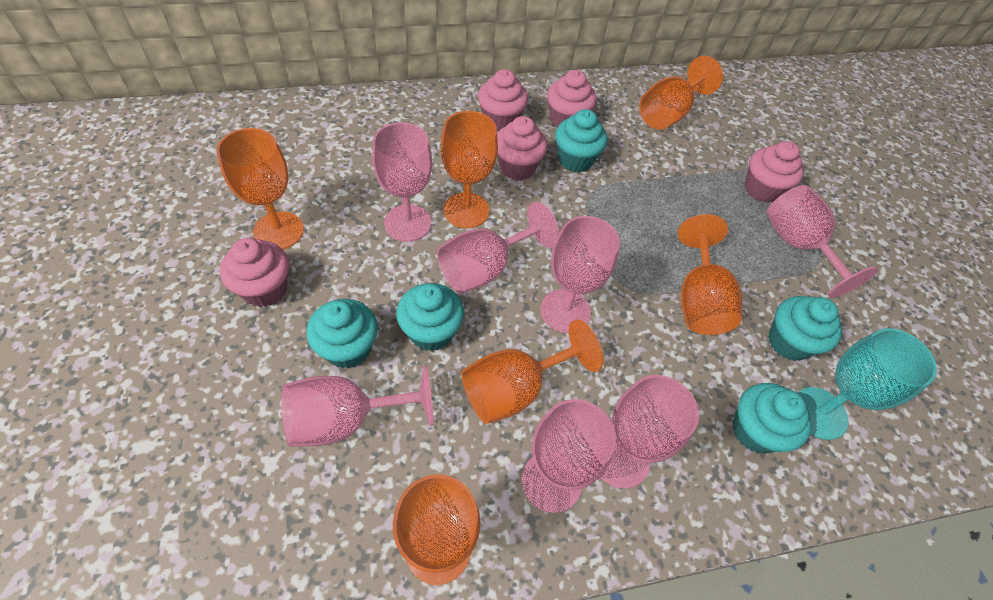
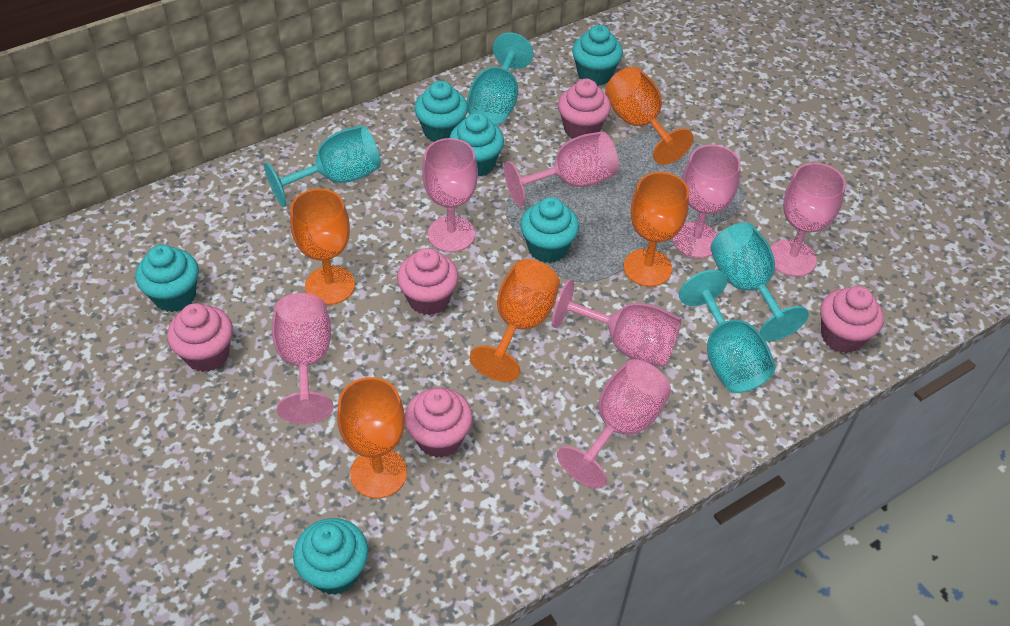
orange goblet: 6 -> 5
turquoise cupcake: 5 -> 6
turquoise goblet: 1 -> 4

